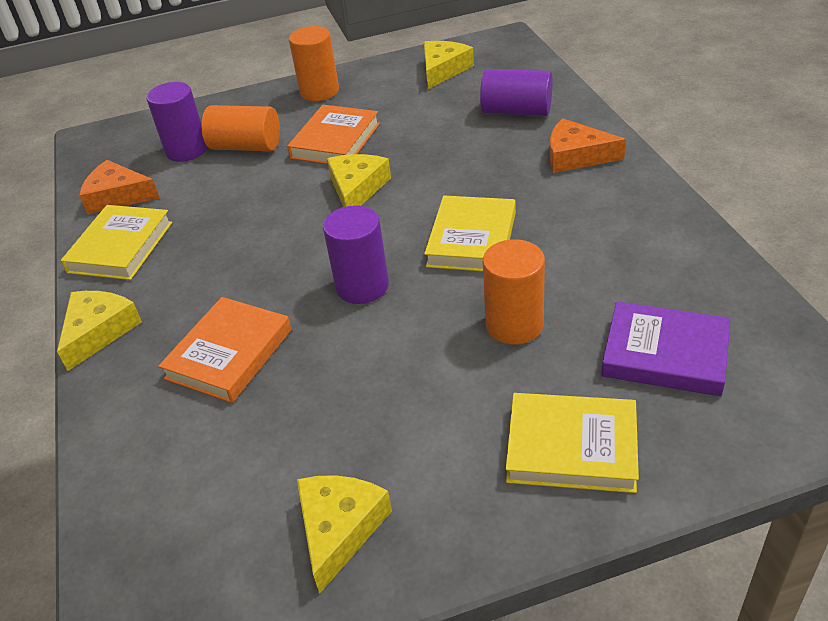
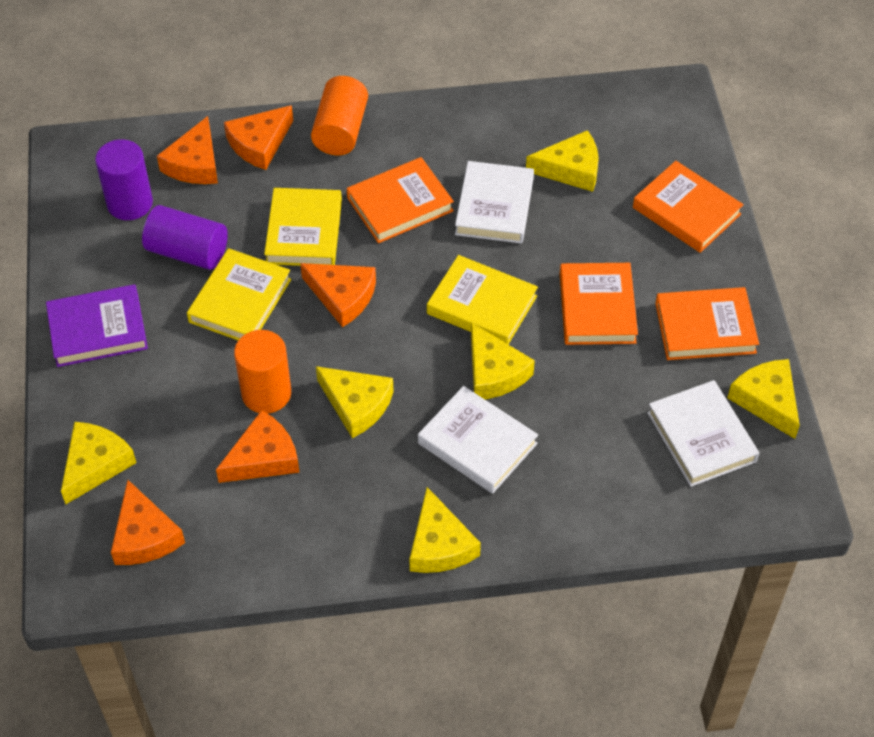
orange book: 2 -> 4
orange cheese: 2 -> 5
orange cylinder: 3 -> 2
purple cylinder: 3 -> 2
white book: 0 -> 3
yellow cheese: 4 -> 6

